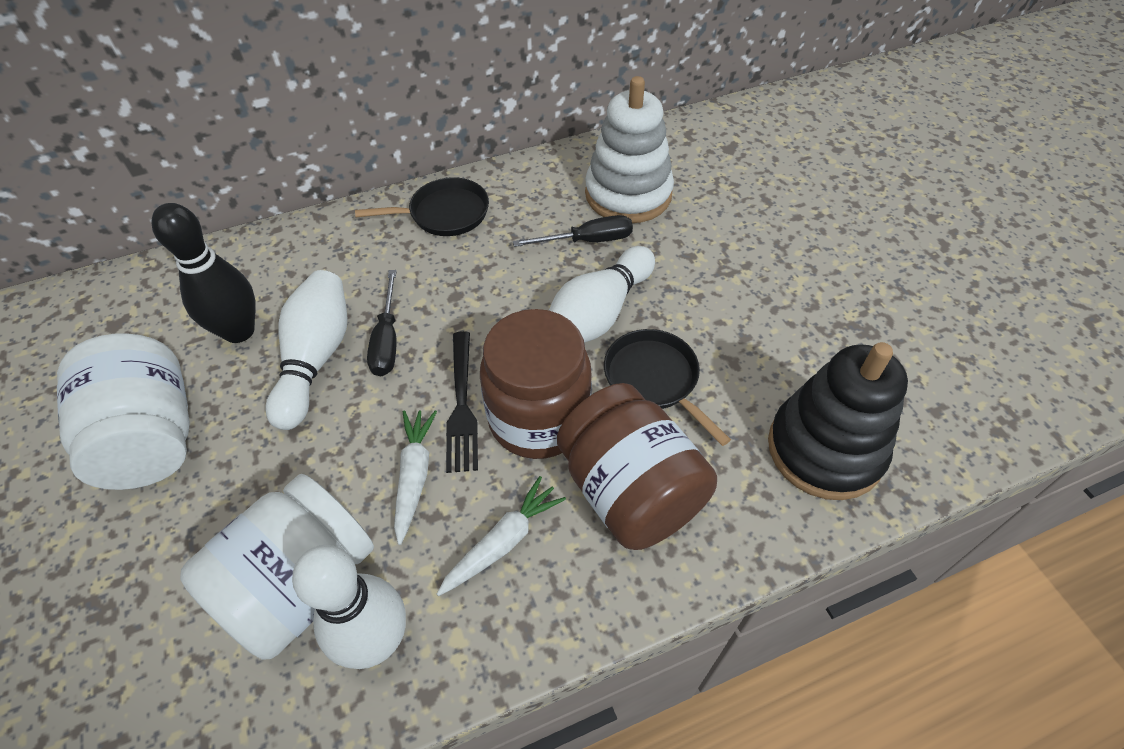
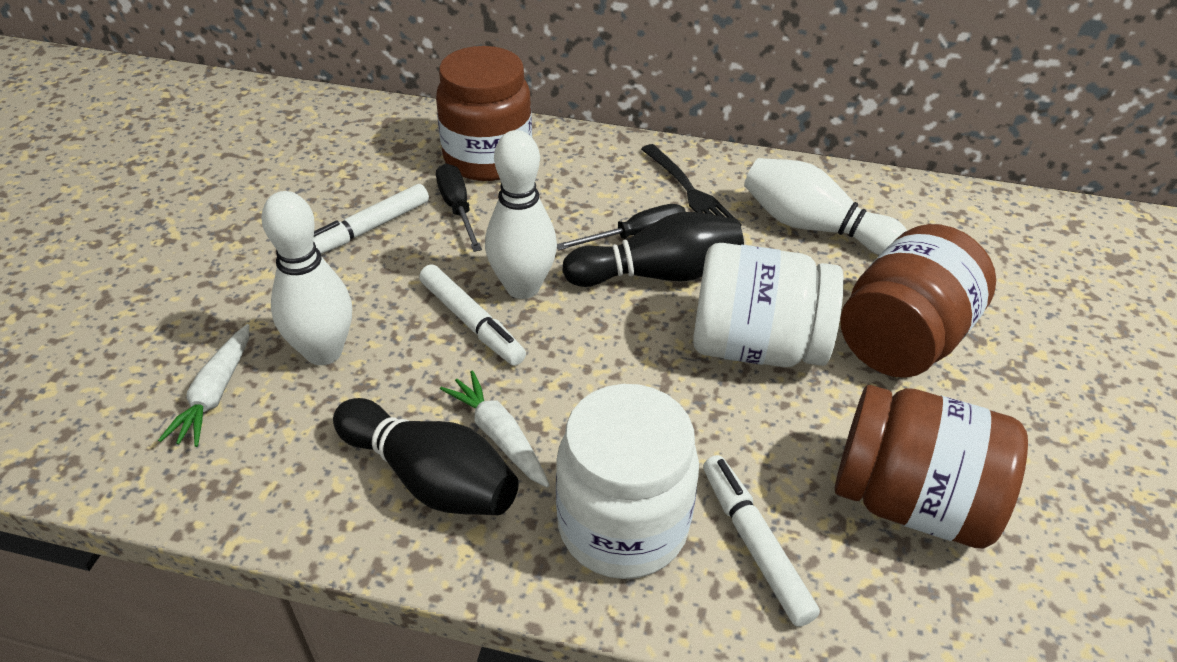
black bowling pin: 1 -> 2
black pan: 2 -> 0
black stacking toy: 1 -> 0
brown jar: 2 -> 3
white marker: 0 -> 3
white stacking toy: 1 -> 0

